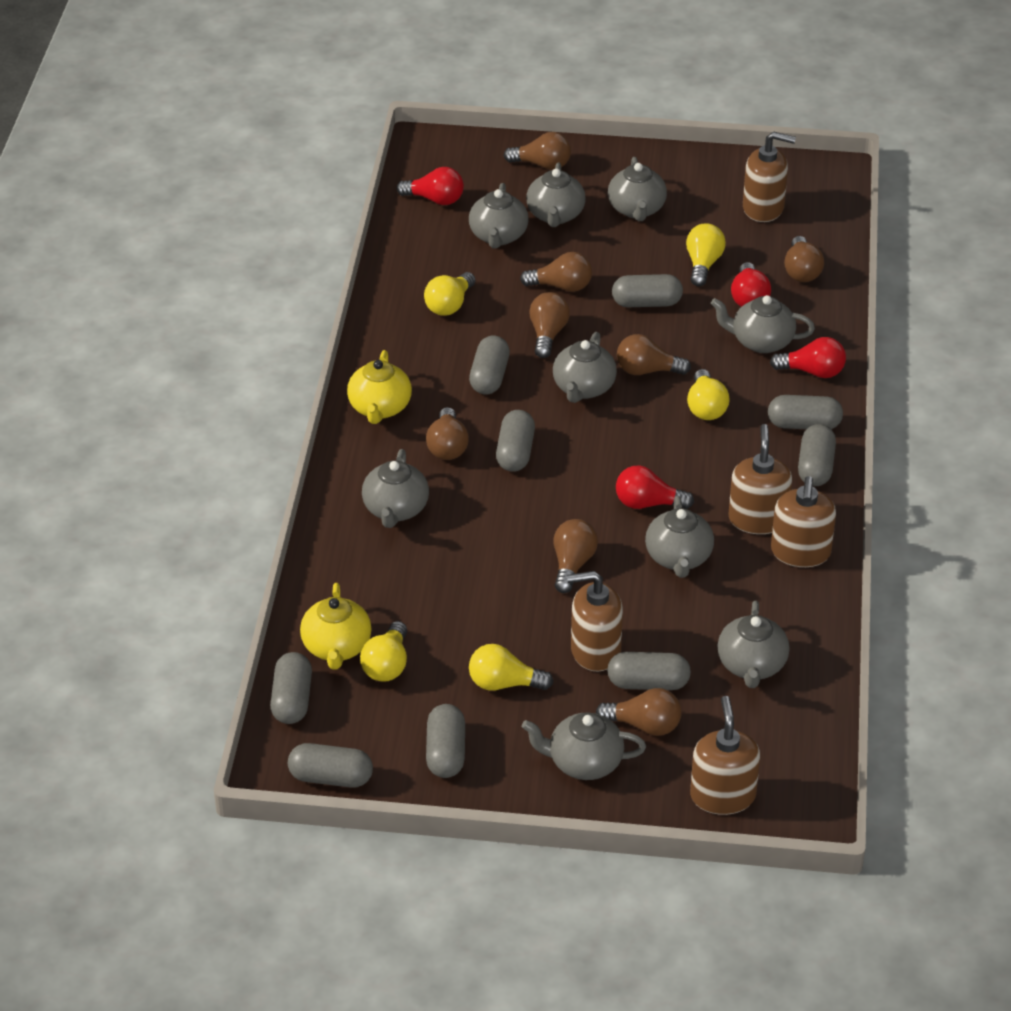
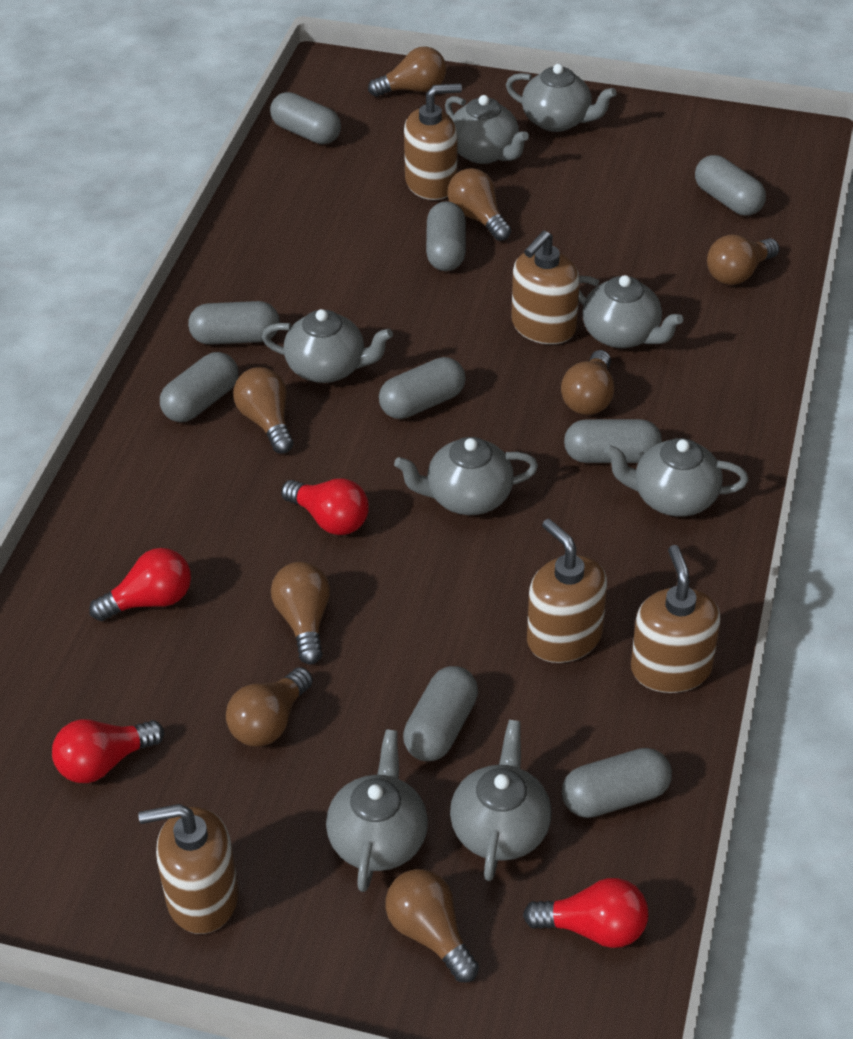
grey teapot: 9 -> 8
yellow light bulb: 5 -> 0
yellow teapot: 2 -> 0

